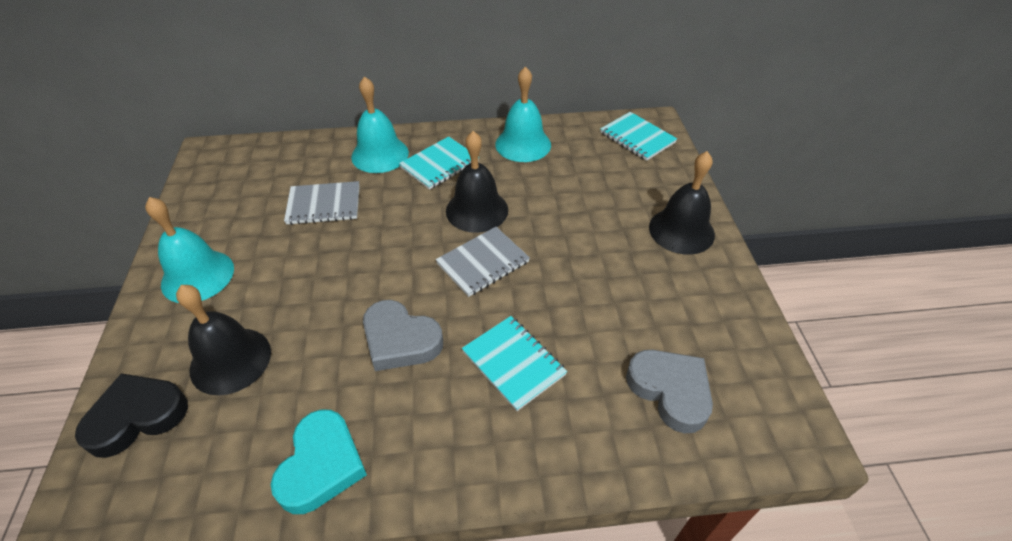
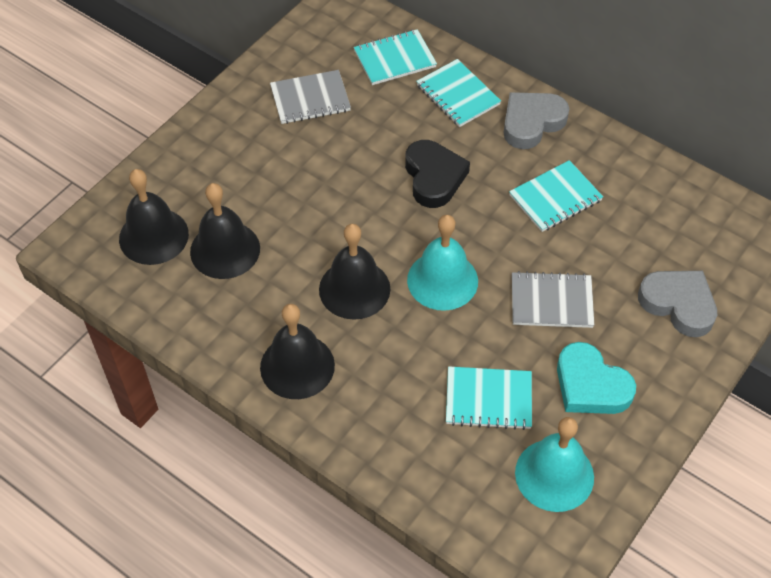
black bell: 3 -> 4
turquoise bell: 3 -> 2
turquoise notebook: 3 -> 4

